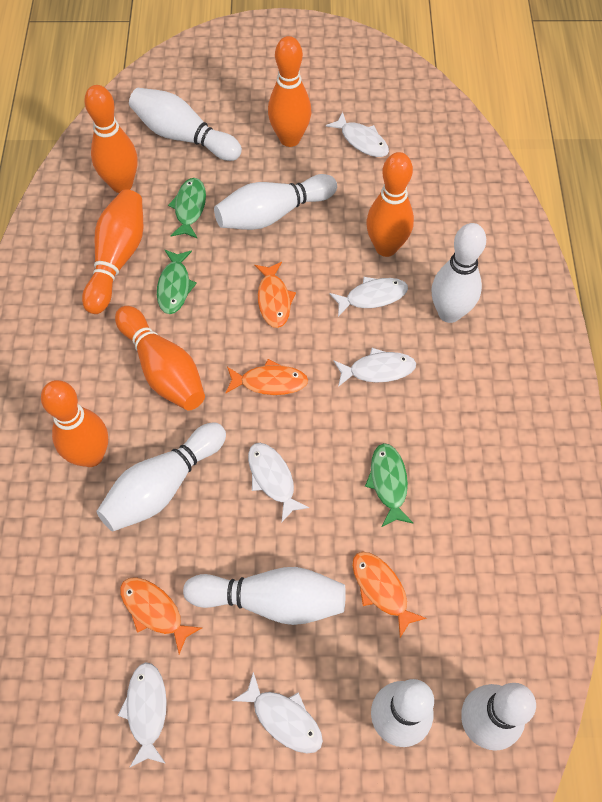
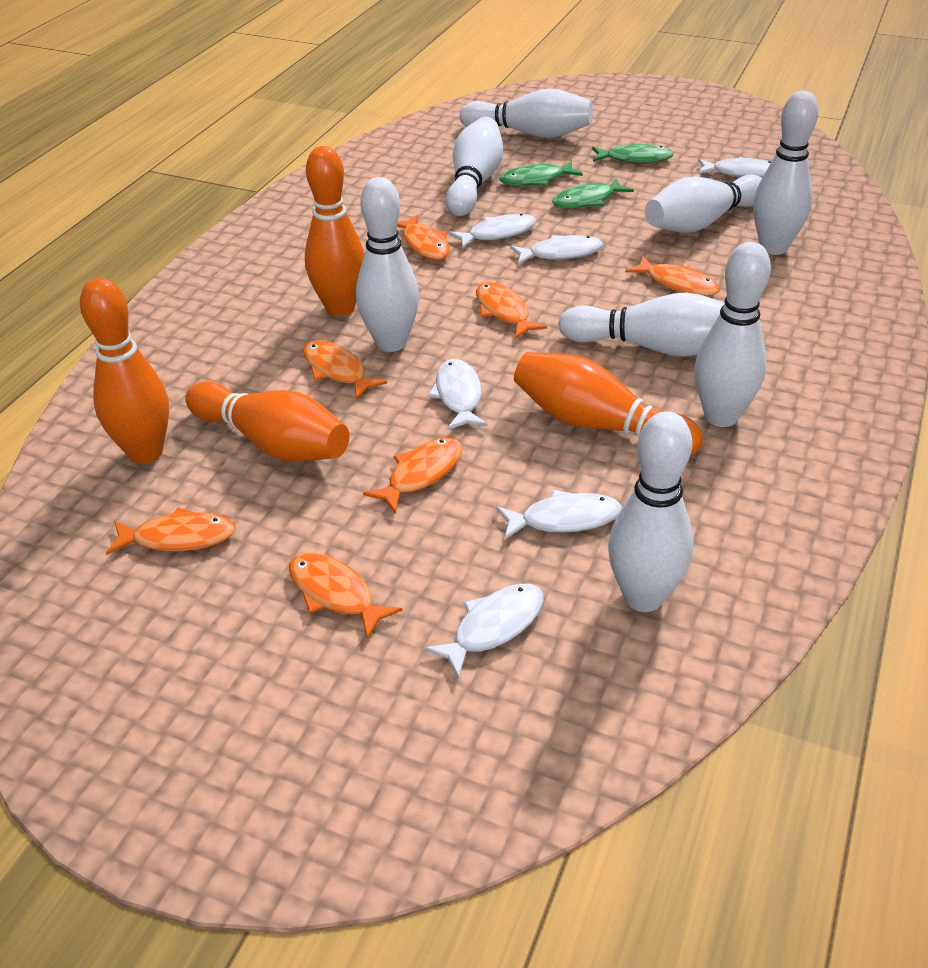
orange bowling pin: 6 -> 4
orange fish: 4 -> 7
white bowling pin: 7 -> 8

